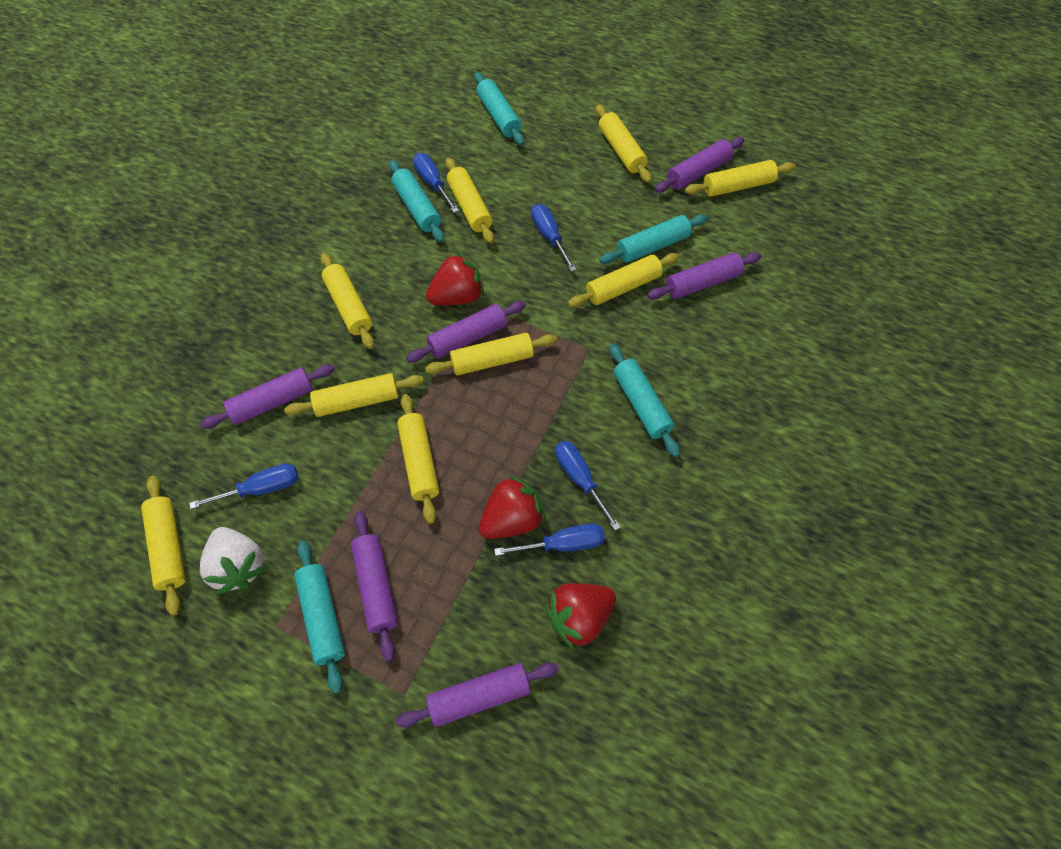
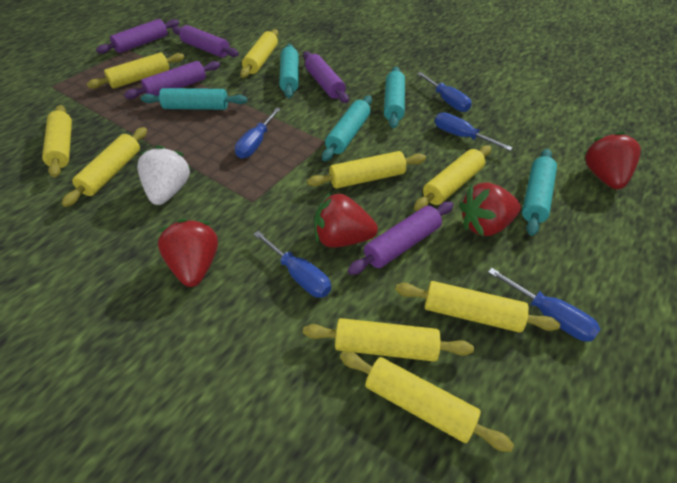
purple rolling pin: 6 -> 5
red strawberry: 3 -> 4

